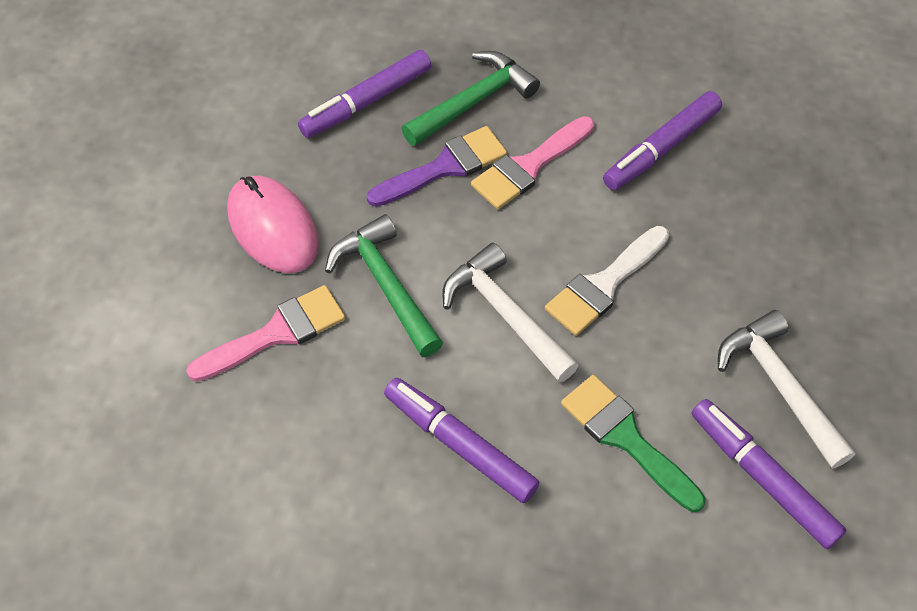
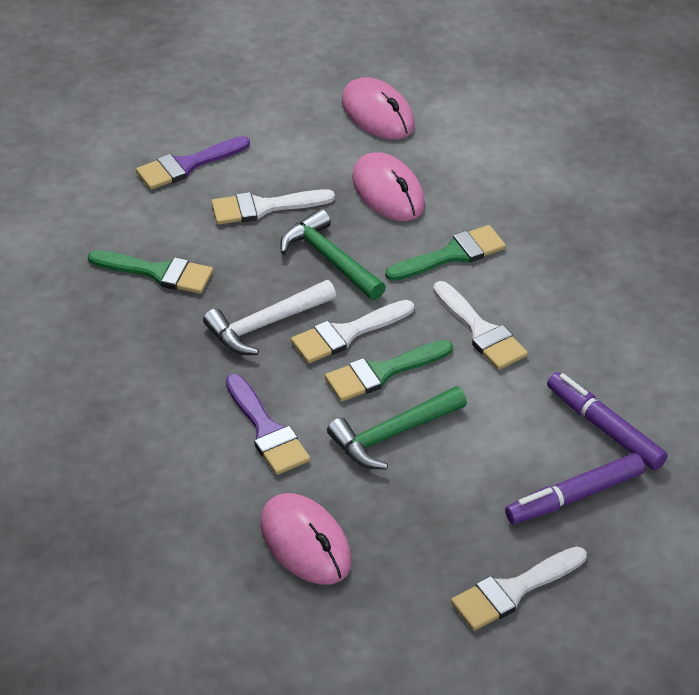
green brush: 1 -> 3
pink brush: 2 -> 0
pink mouse: 1 -> 3
purple brush: 1 -> 2
purple marker: 4 -> 2
white brush: 1 -> 4
white hammer: 2 -> 1

